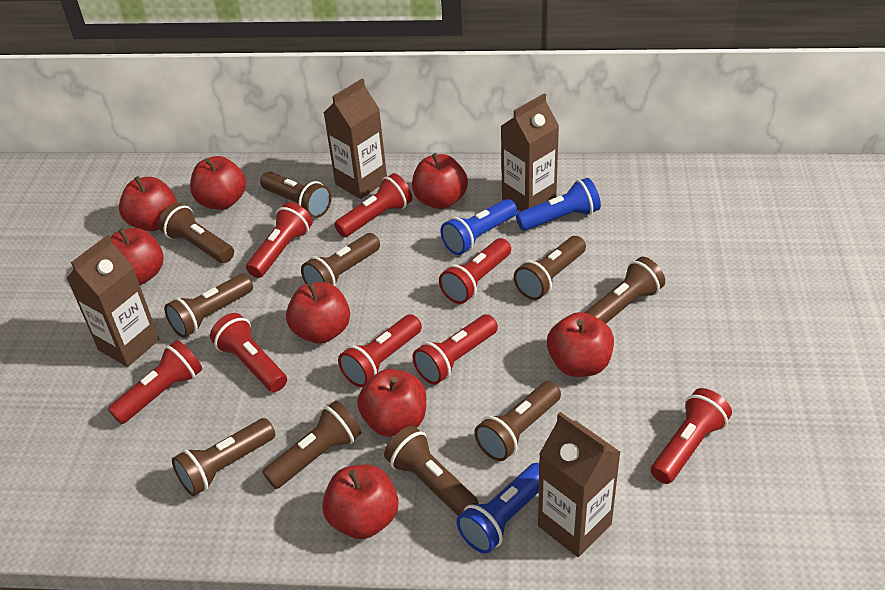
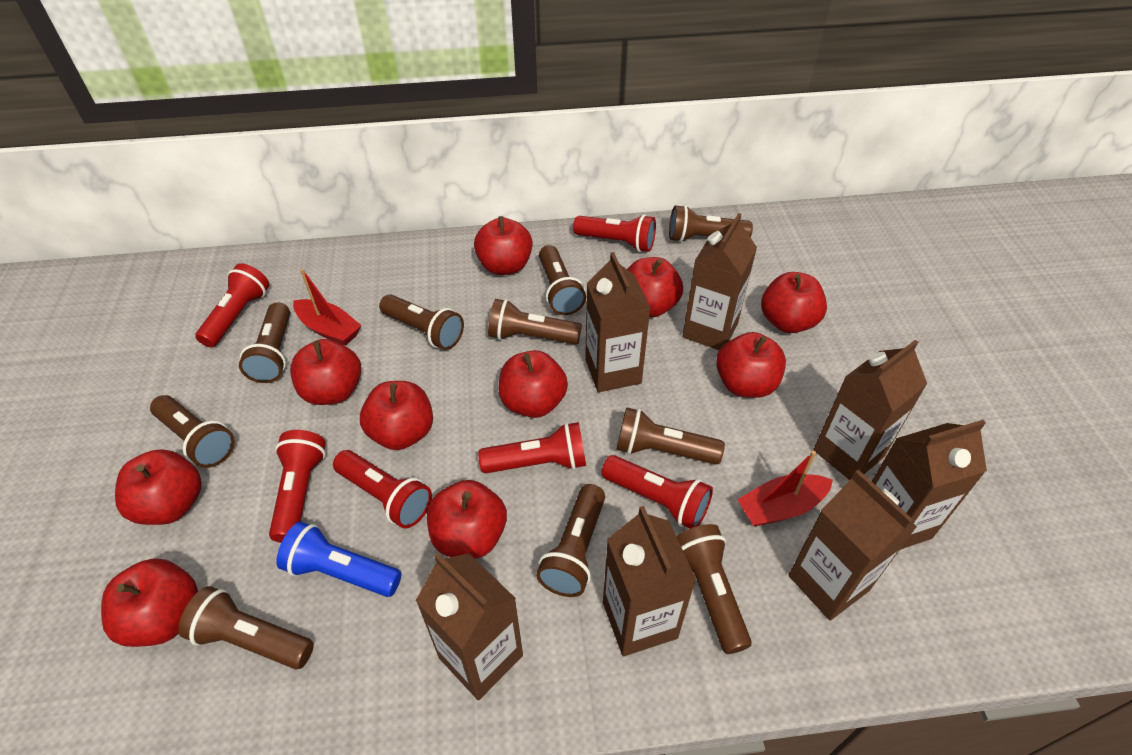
blue flashlight: 3 -> 1
brown carton: 4 -> 7
red apple: 8 -> 10
red boat: 0 -> 2
red flashlight: 8 -> 6

